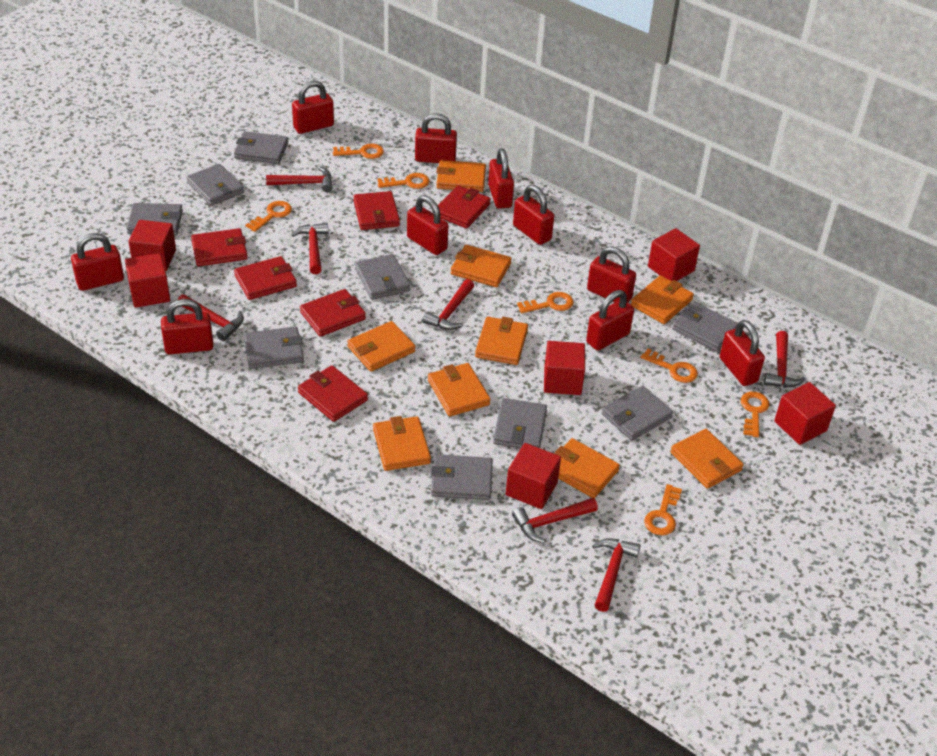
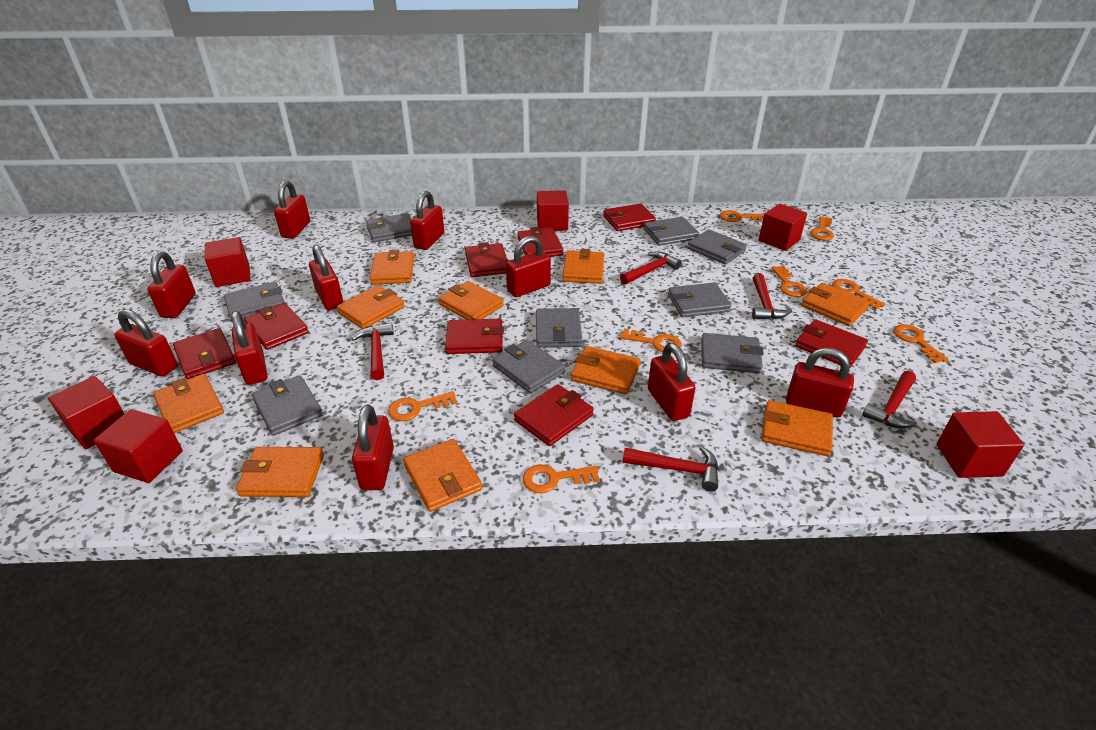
orange key: 7 -> 8
orange wallet: 9 -> 10
red hammer: 7 -> 5
red wallet: 6 -> 8

